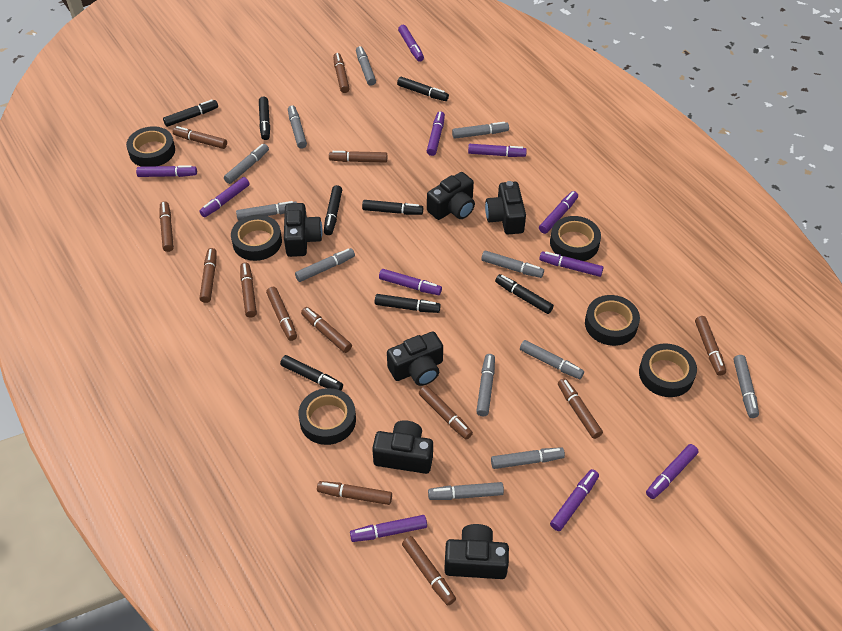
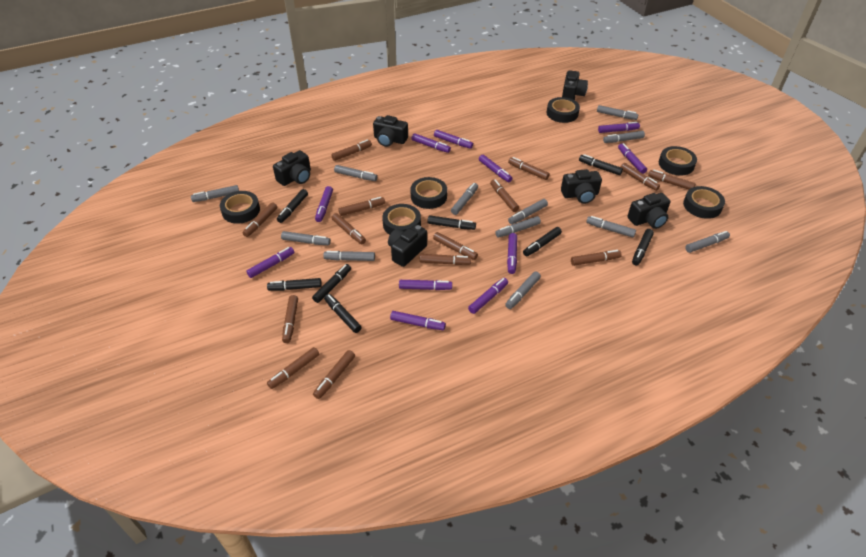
brown marker: 13 -> 14

